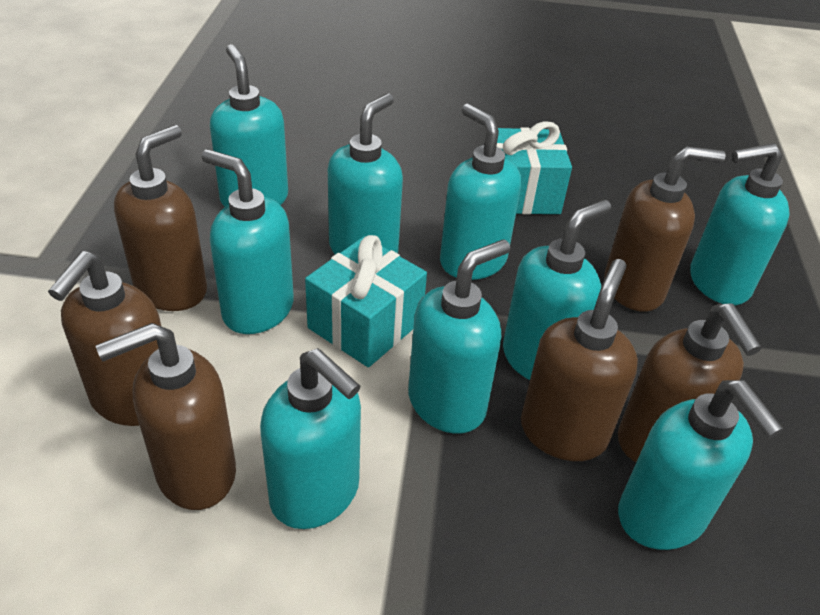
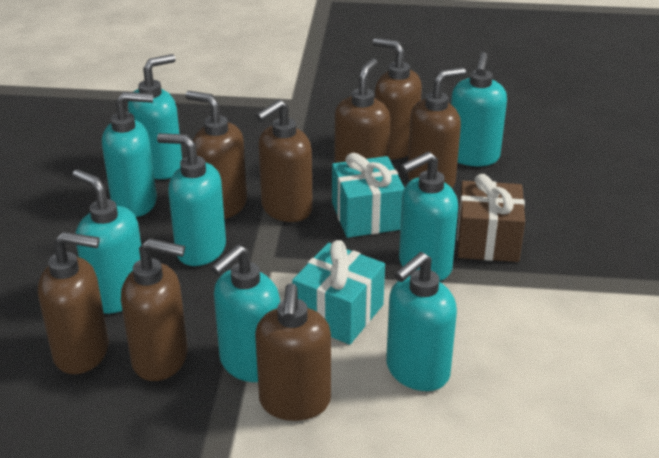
brown gift: 0 -> 1
brown soap dispenser: 6 -> 8
turquoise soap dispenser: 9 -> 8

